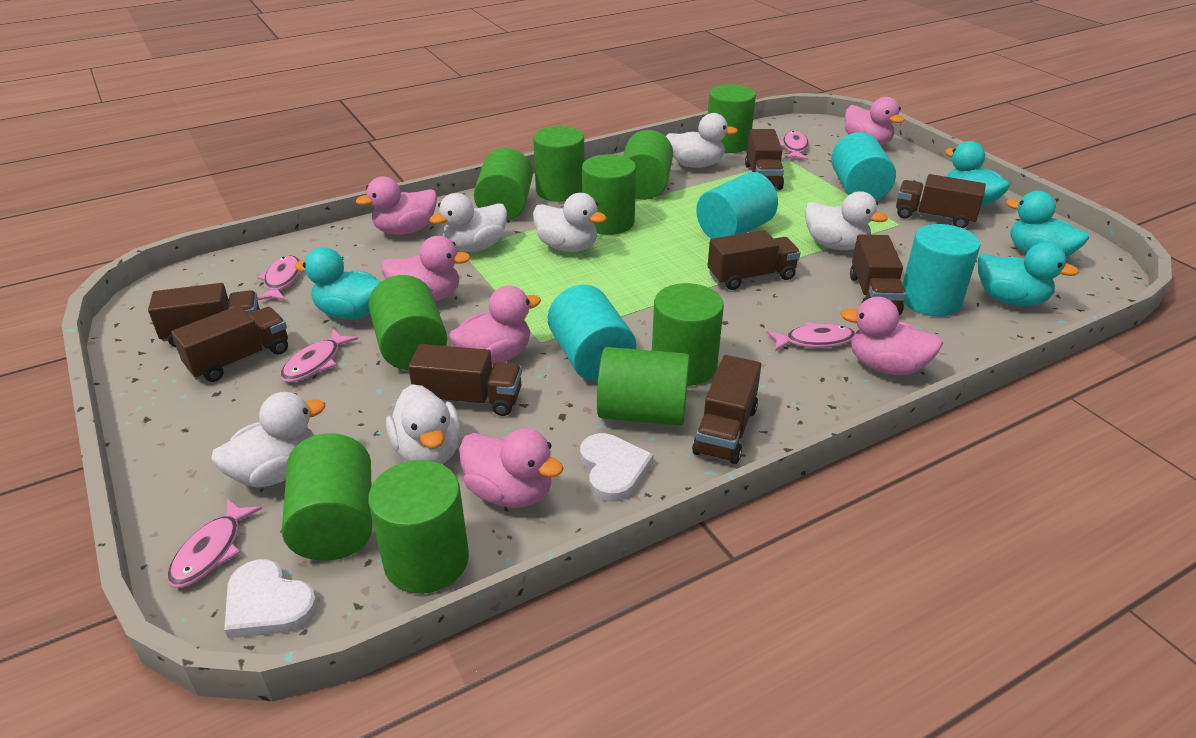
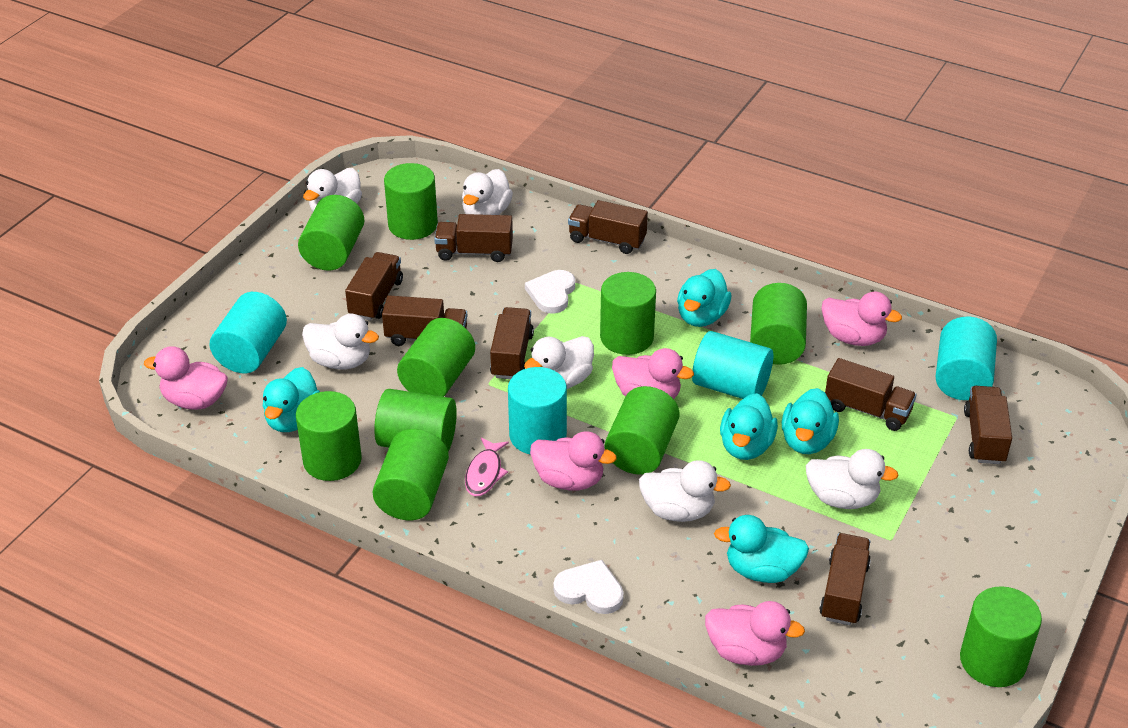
pink duck: 6 -> 5
pink fish: 5 -> 1
turquoise duck: 4 -> 5

